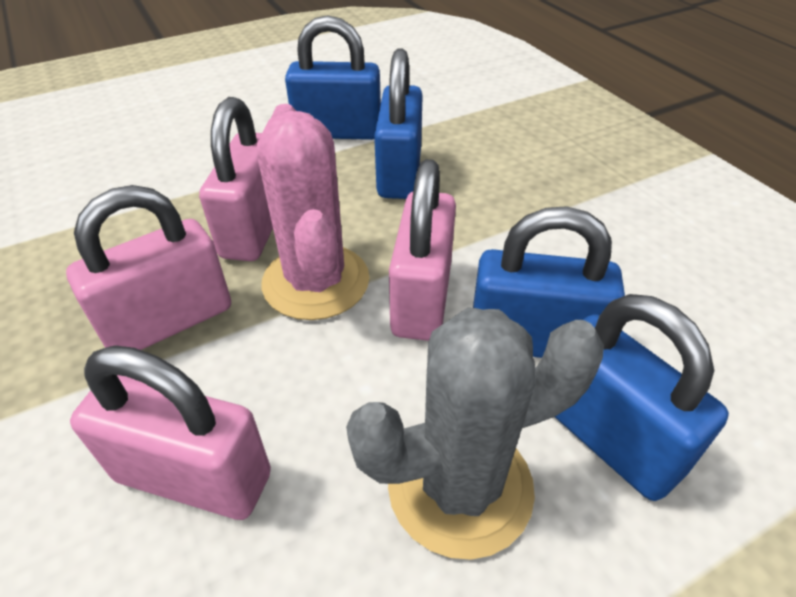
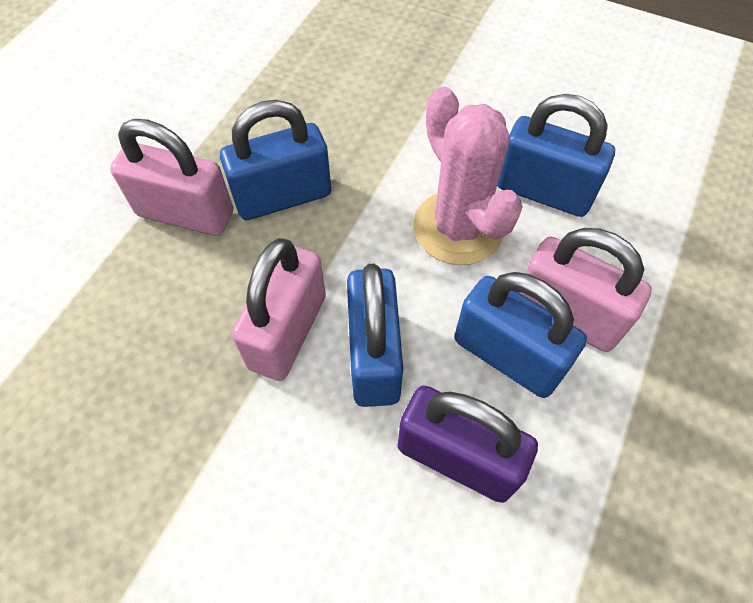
grey cactus: 1 -> 0
pink padlock: 4 -> 3
purple padlock: 0 -> 1

